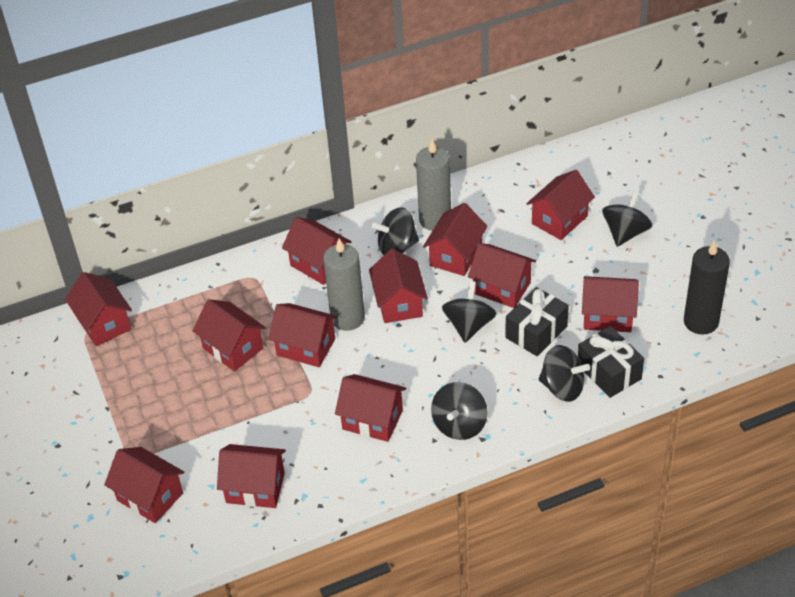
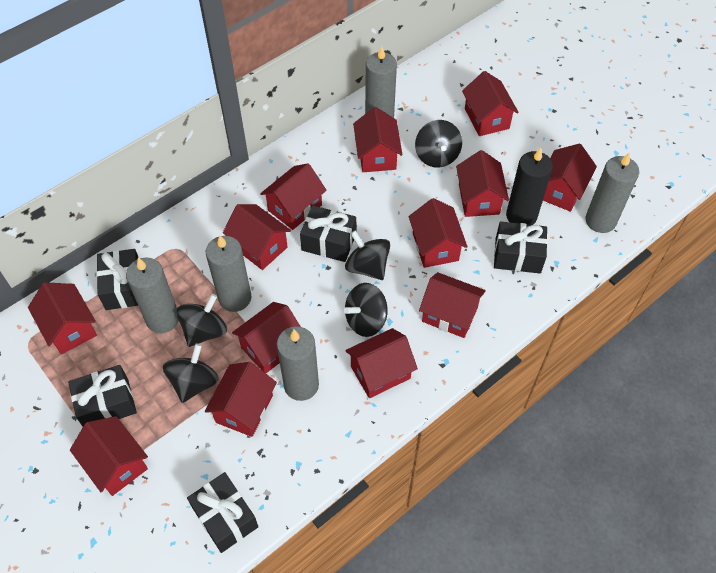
black gift: 2 -> 5
grey candle: 2 -> 5
red house: 12 -> 13

